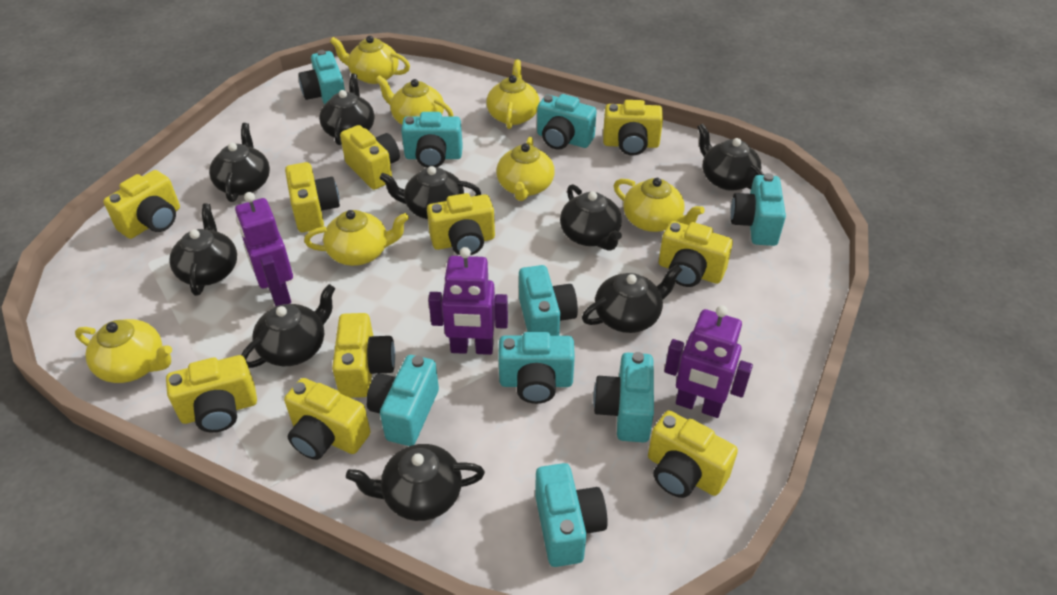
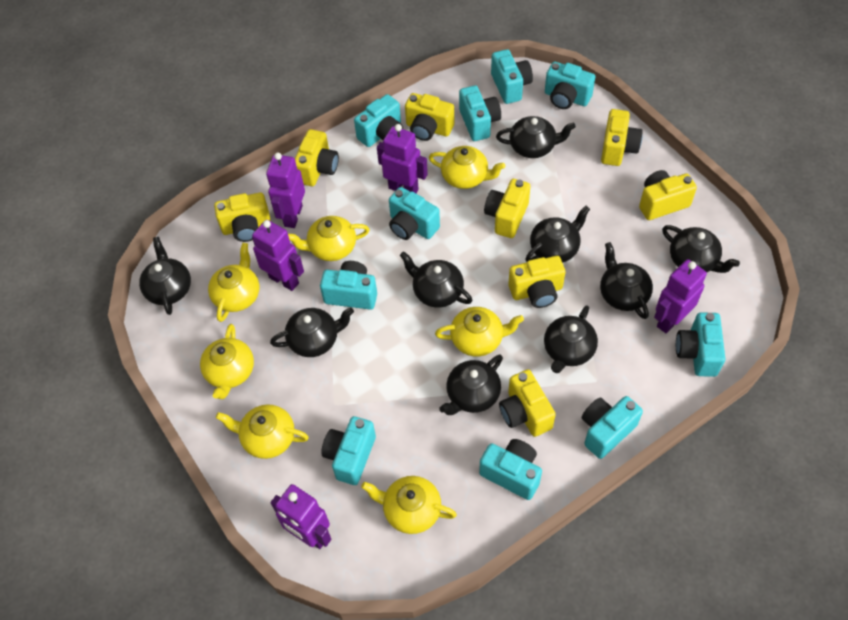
purple robot: 3 -> 5
turquoise camera: 9 -> 10
yellow camera: 10 -> 8

